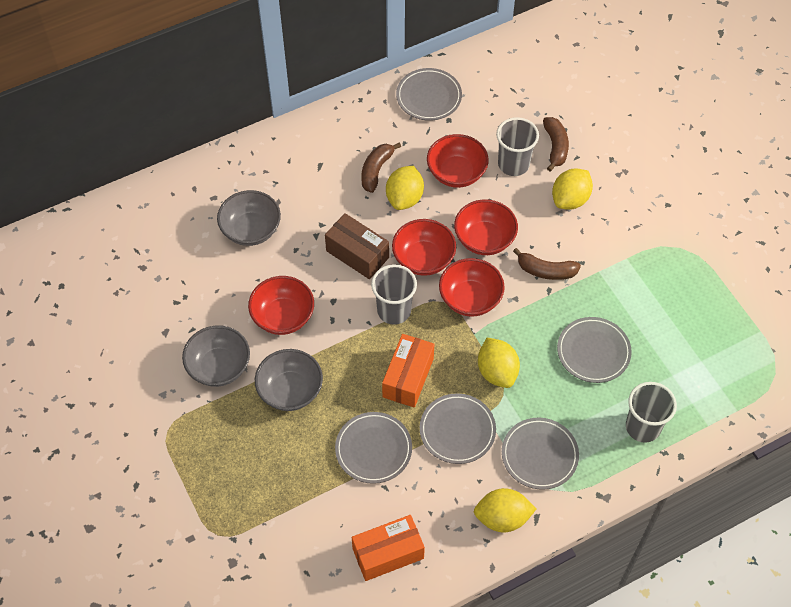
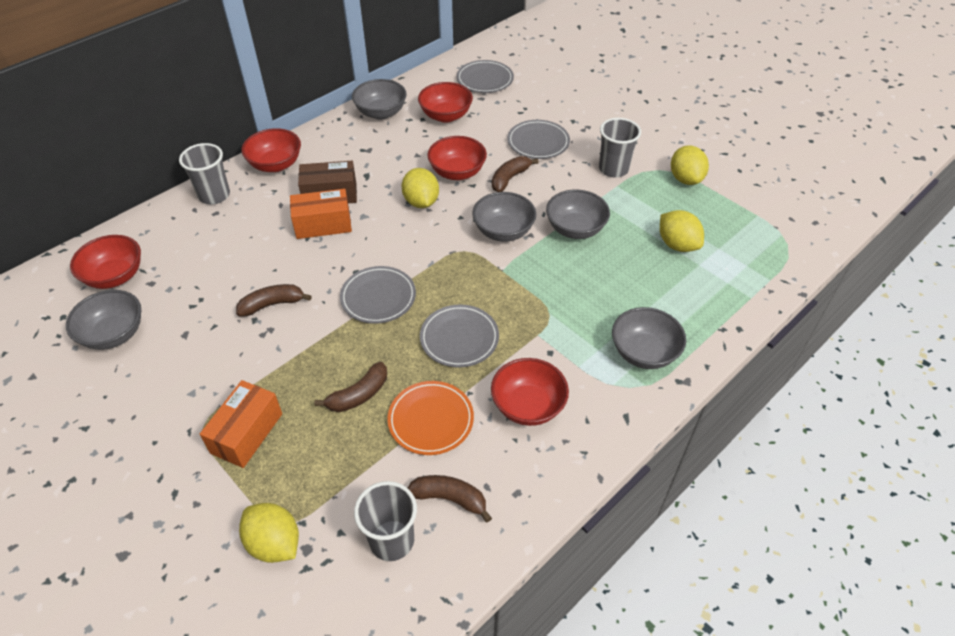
brown banana: 3 -> 4
grey bowl: 3 -> 5
grey plate: 5 -> 4
orange plate: 0 -> 1

